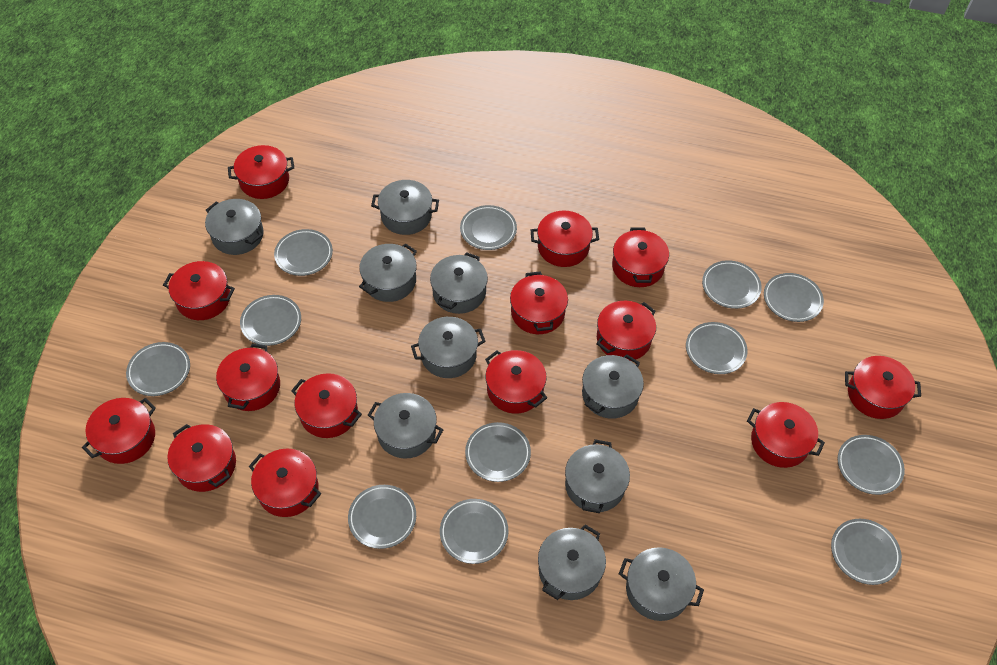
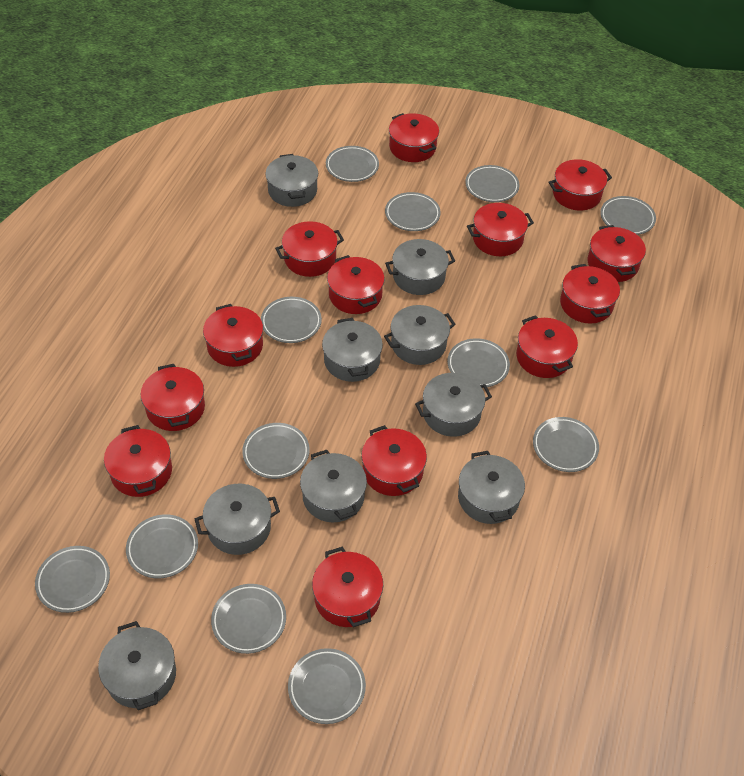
grey pot: 10 -> 9
red pot: 14 -> 13

